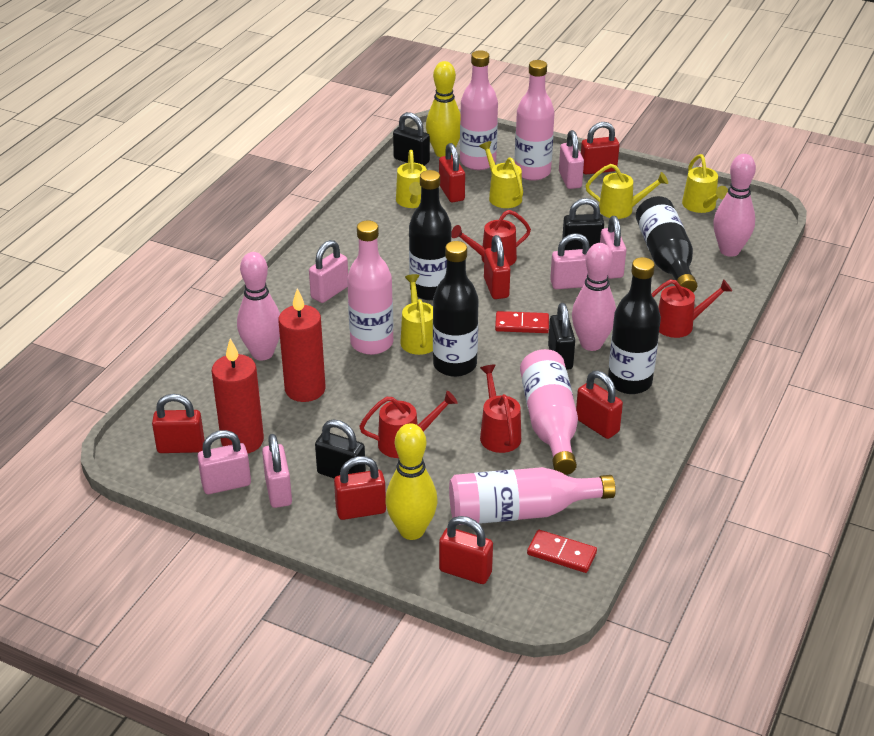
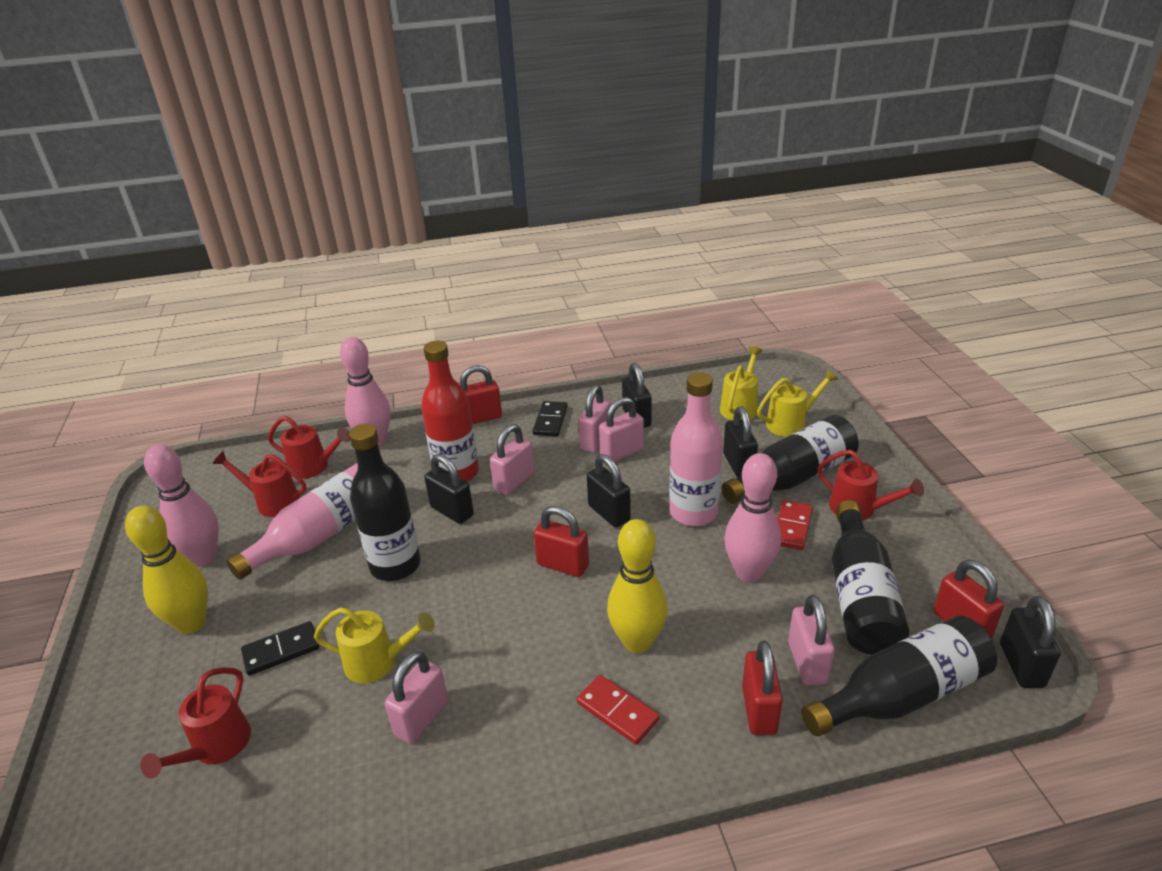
black domino: 0 -> 2
black padlock: 4 -> 5
pink bottle: 5 -> 2
pink padlock: 6 -> 5
red bottle: 0 -> 1
red candle: 2 -> 0
red padlock: 7 -> 4
yellow watering can: 5 -> 3

